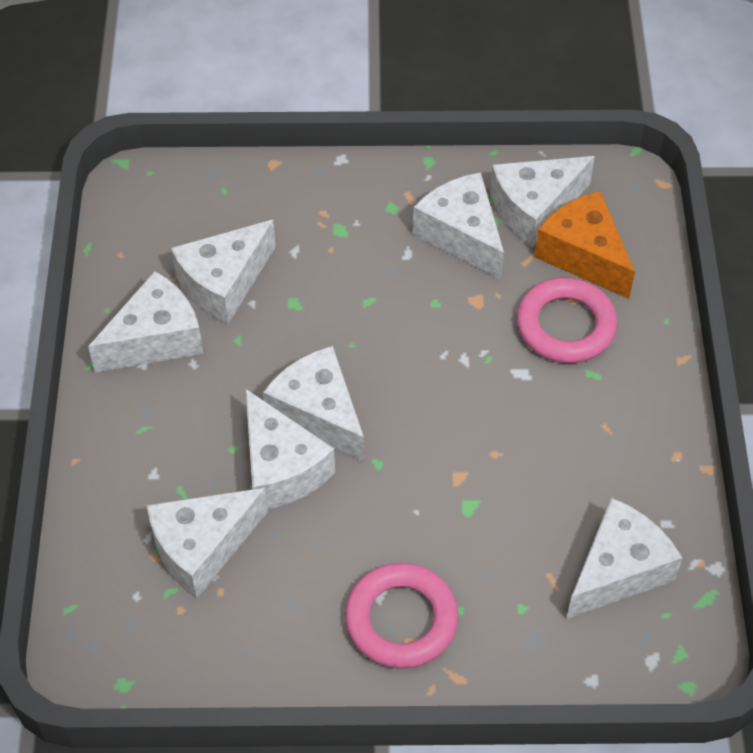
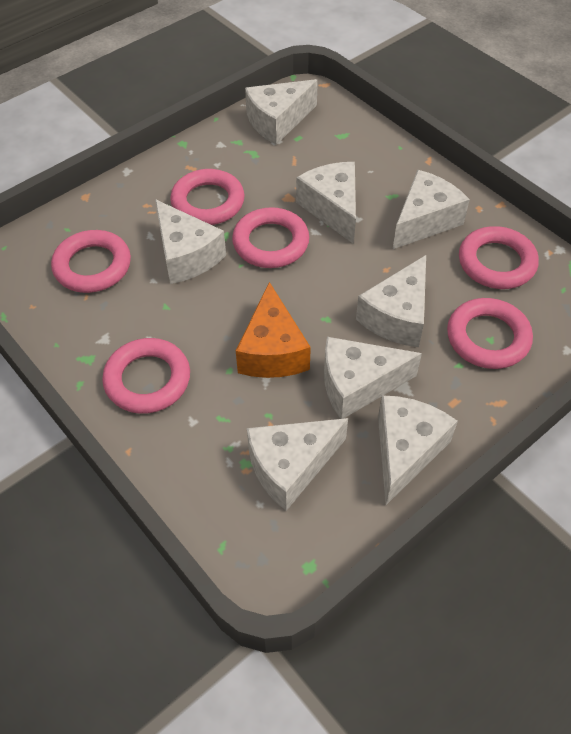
pink ring: 2 -> 6

